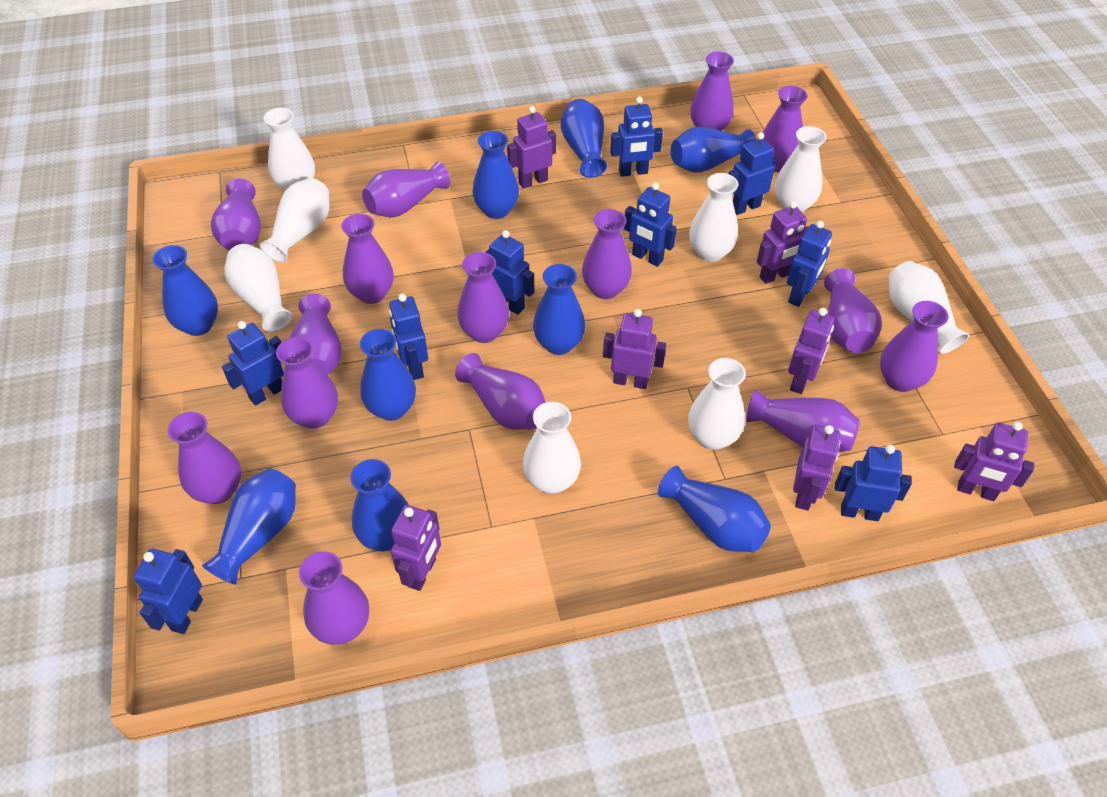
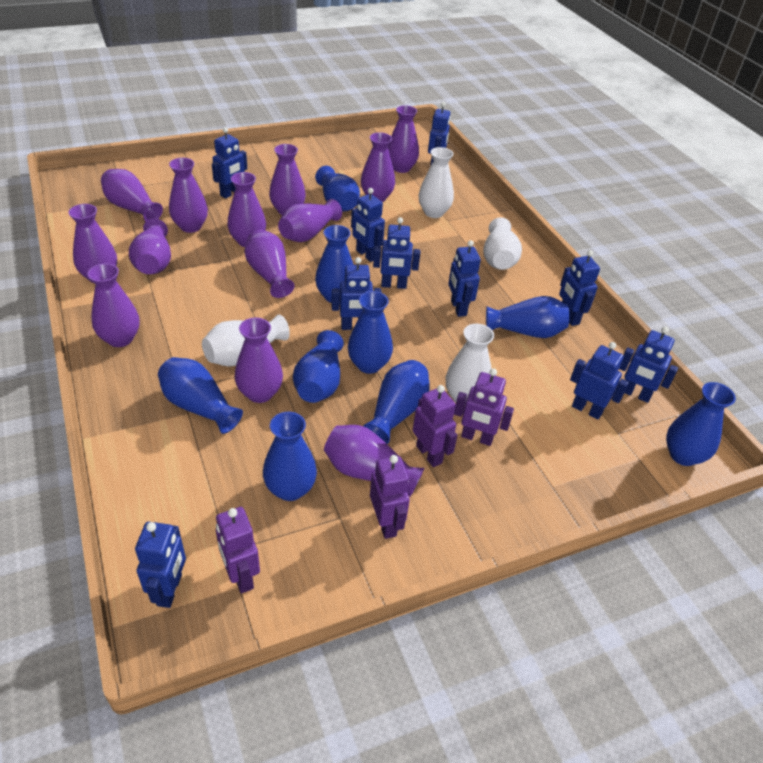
blue robot: 9 -> 10
purple robot: 7 -> 4
purple vase: 15 -> 13
white vase: 8 -> 4

